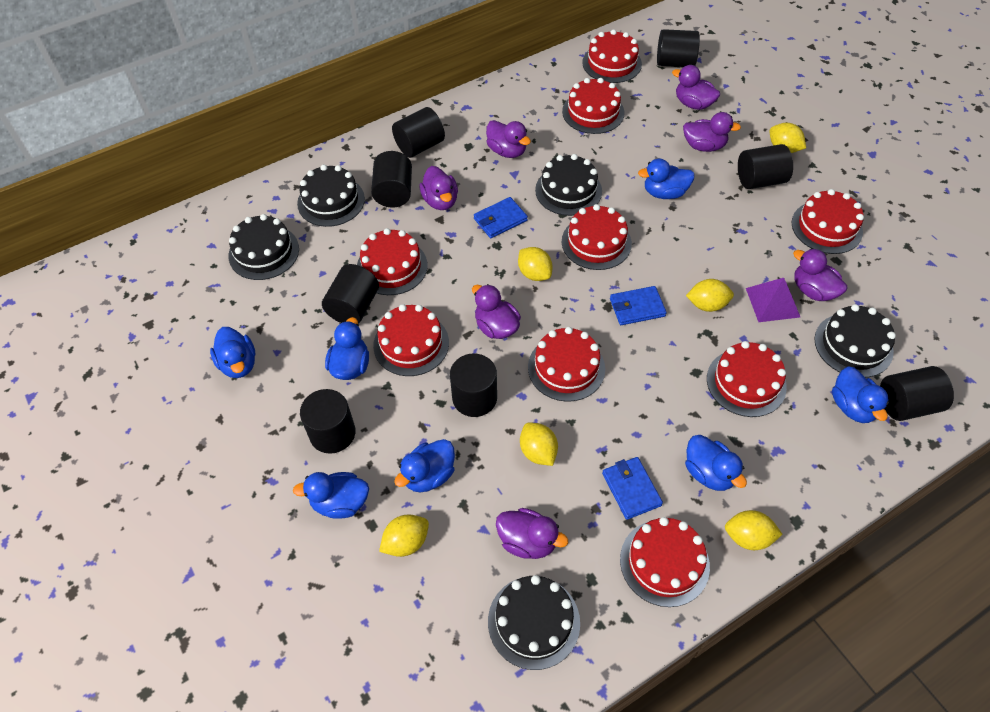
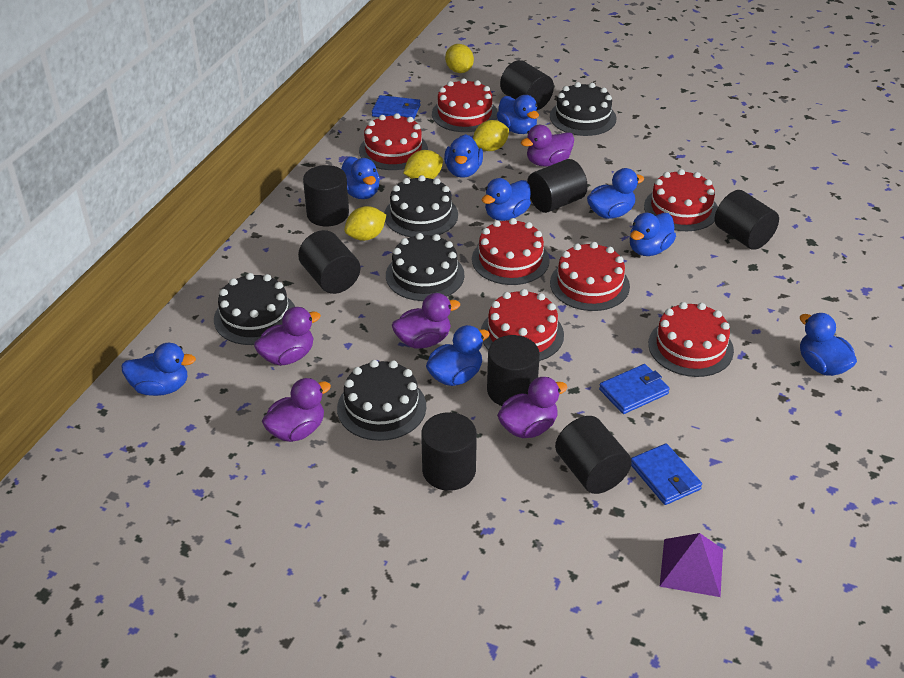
blue duck: 7 -> 9
purple duck: 7 -> 5
red cake: 9 -> 7
yellow lemon: 6 -> 4

